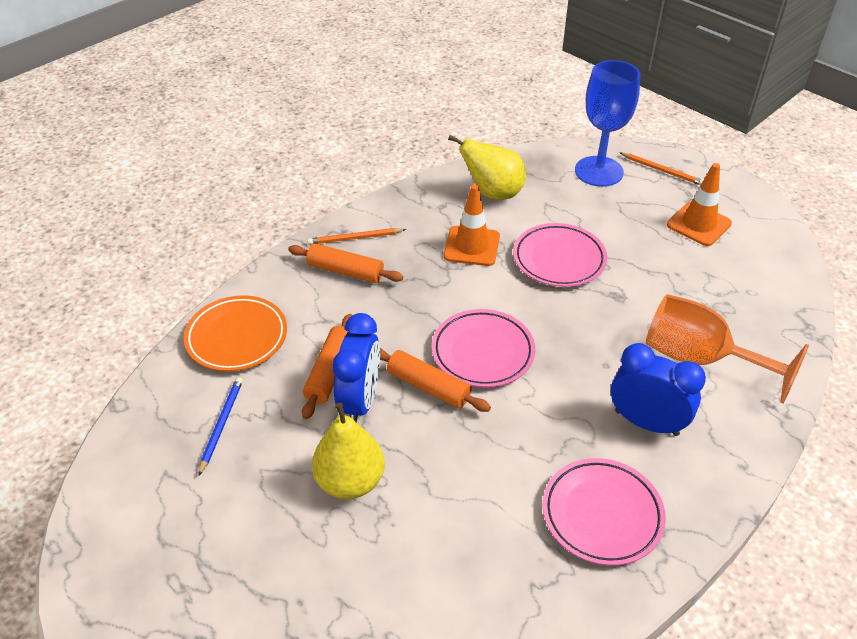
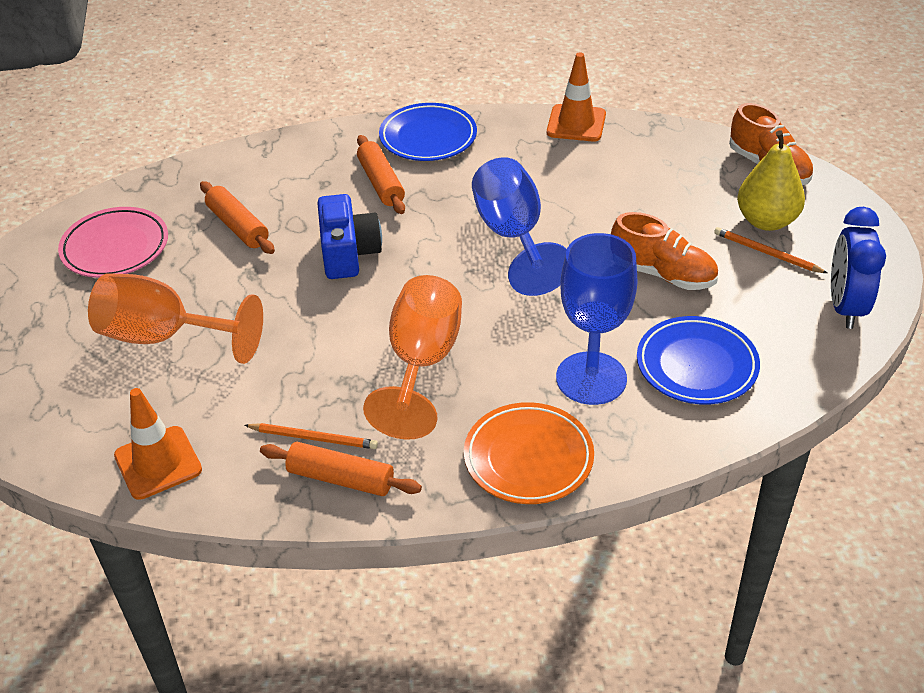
blue camera: 0 -> 1
blue clock: 2 -> 1
blue goblet: 1 -> 2
blue pencil: 1 -> 0
blue plate: 0 -> 2
orange goblet: 1 -> 2
orange shoe: 0 -> 2
pink plate: 3 -> 1
yellow pear: 2 -> 1

